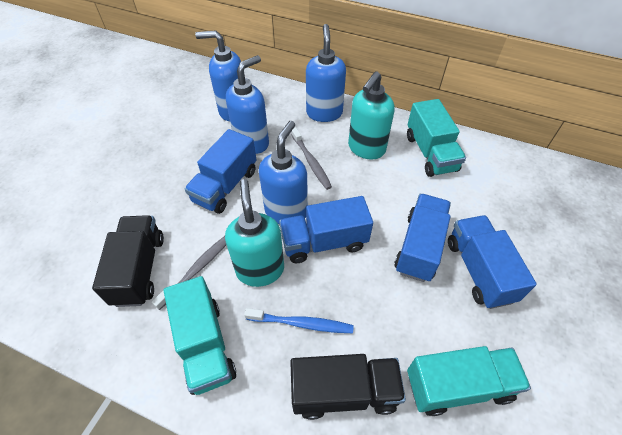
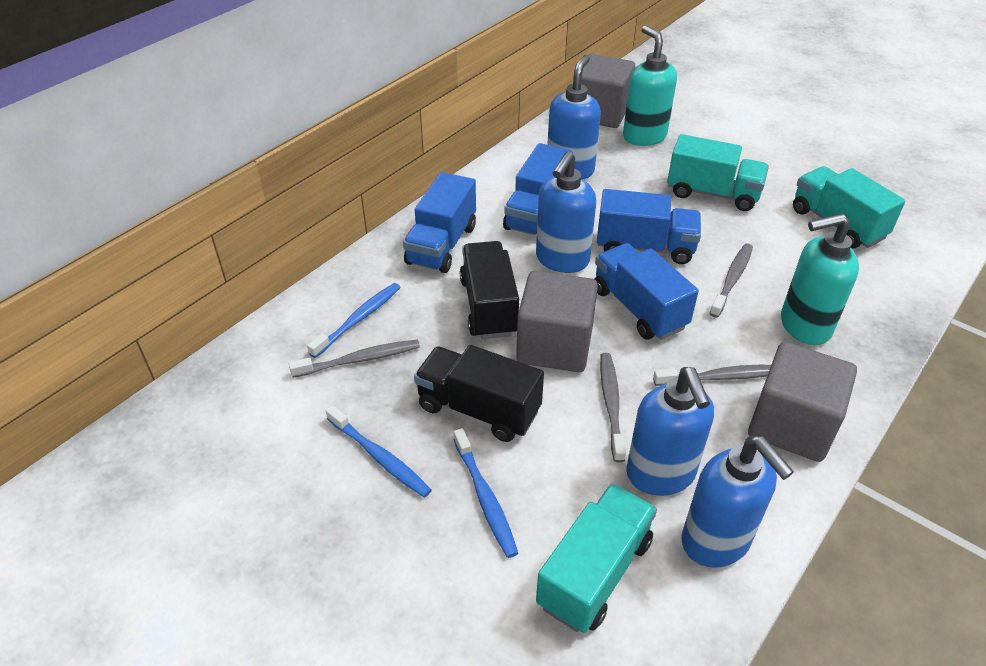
blue toothbrush: 1 -> 3
grey cube: 0 -> 3
grey toothbrush: 2 -> 4

